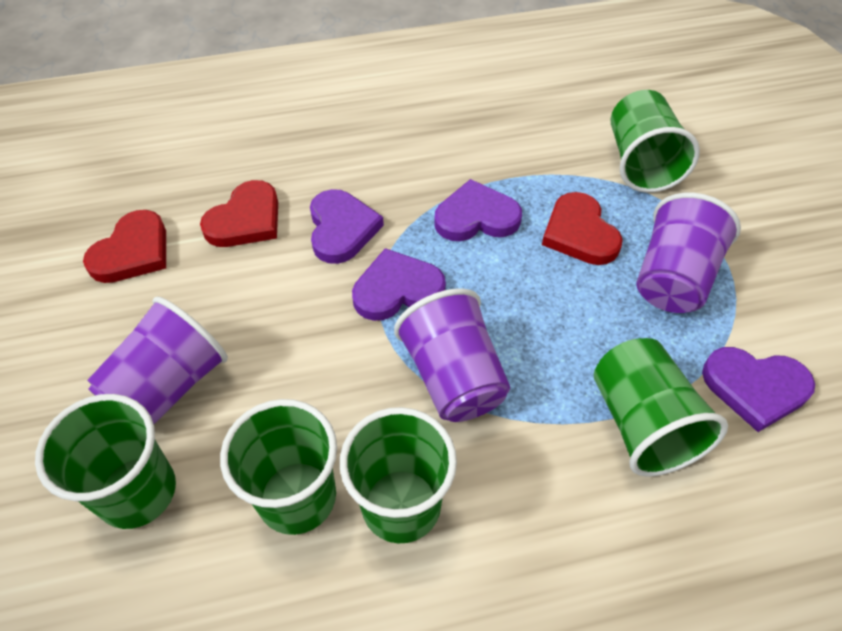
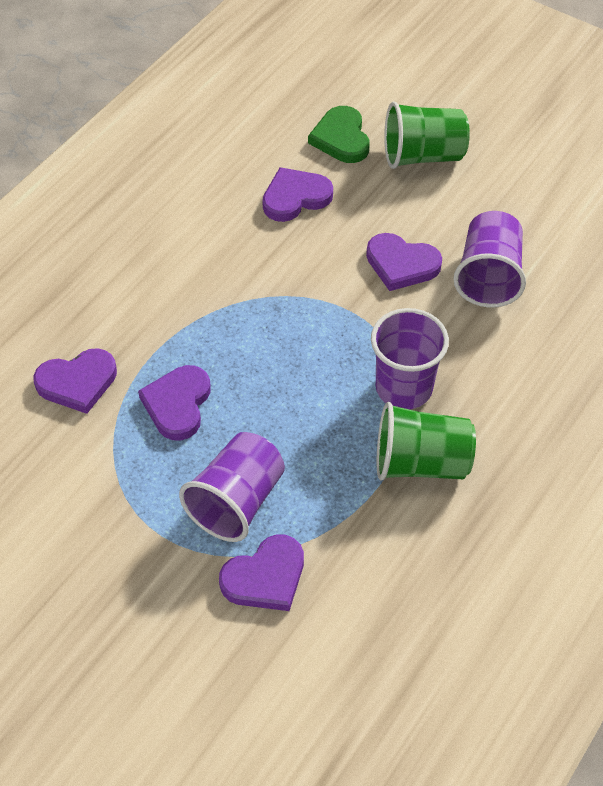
green cup: 5 -> 2
green heart: 0 -> 1
purple heart: 4 -> 5
red heart: 3 -> 0

